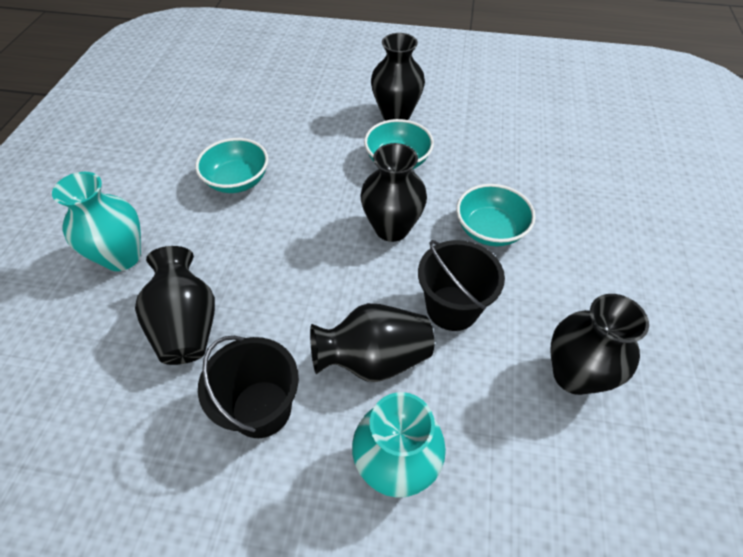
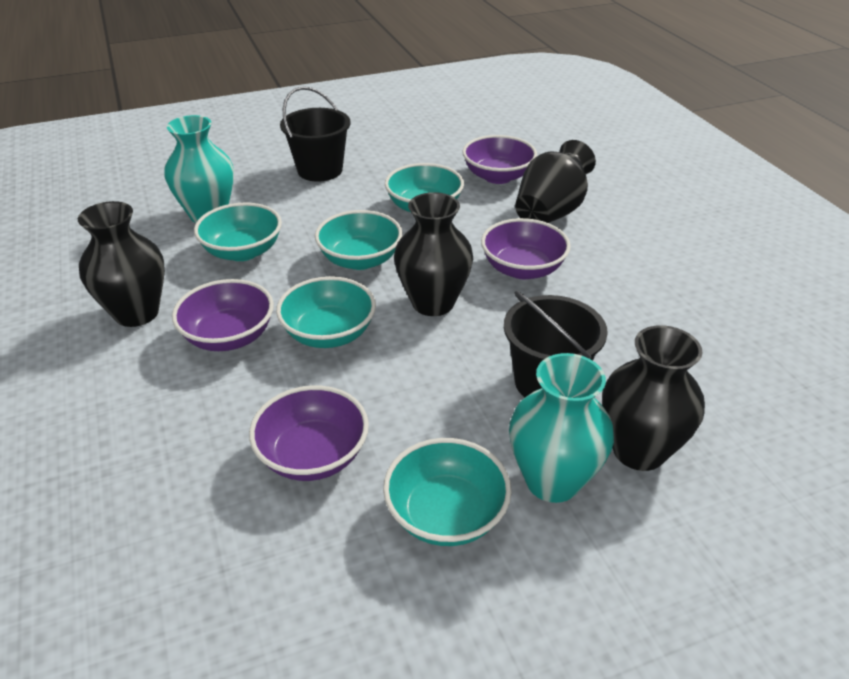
black vase: 5 -> 4
purple bowl: 0 -> 4
turquoise bowl: 3 -> 5

